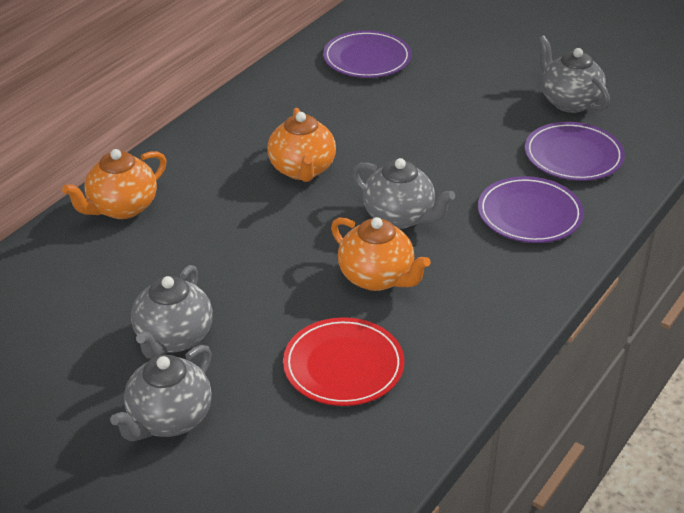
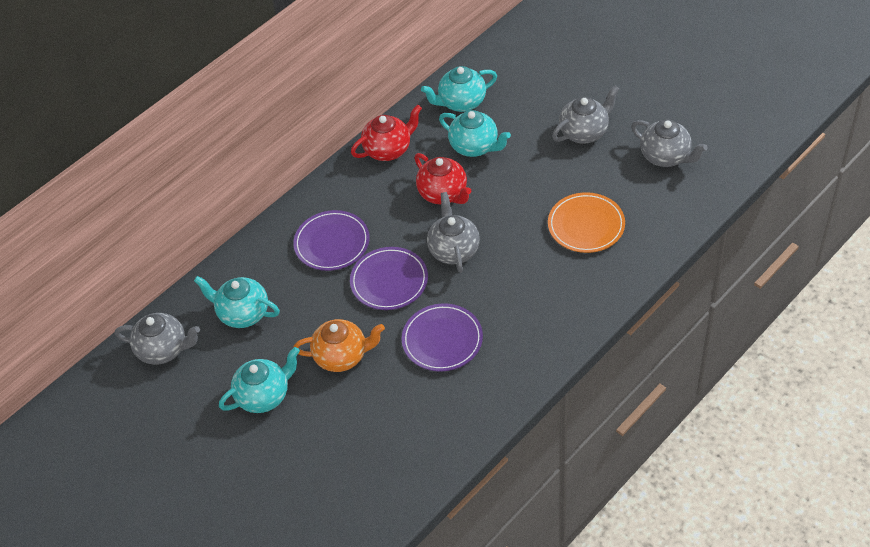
orange plate: 0 -> 1
orange teapot: 3 -> 1
red plate: 1 -> 0
red teapot: 0 -> 2
turquoise teapot: 0 -> 4

